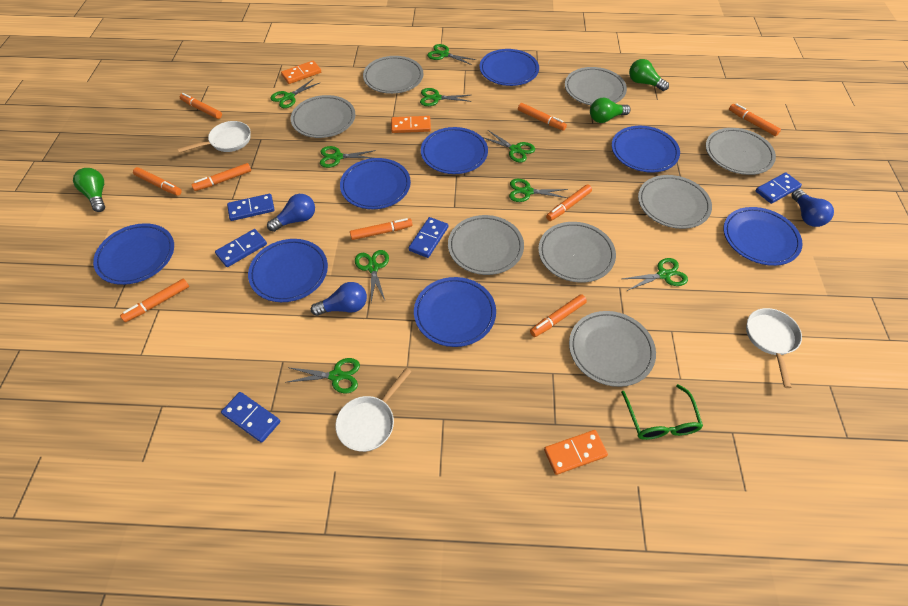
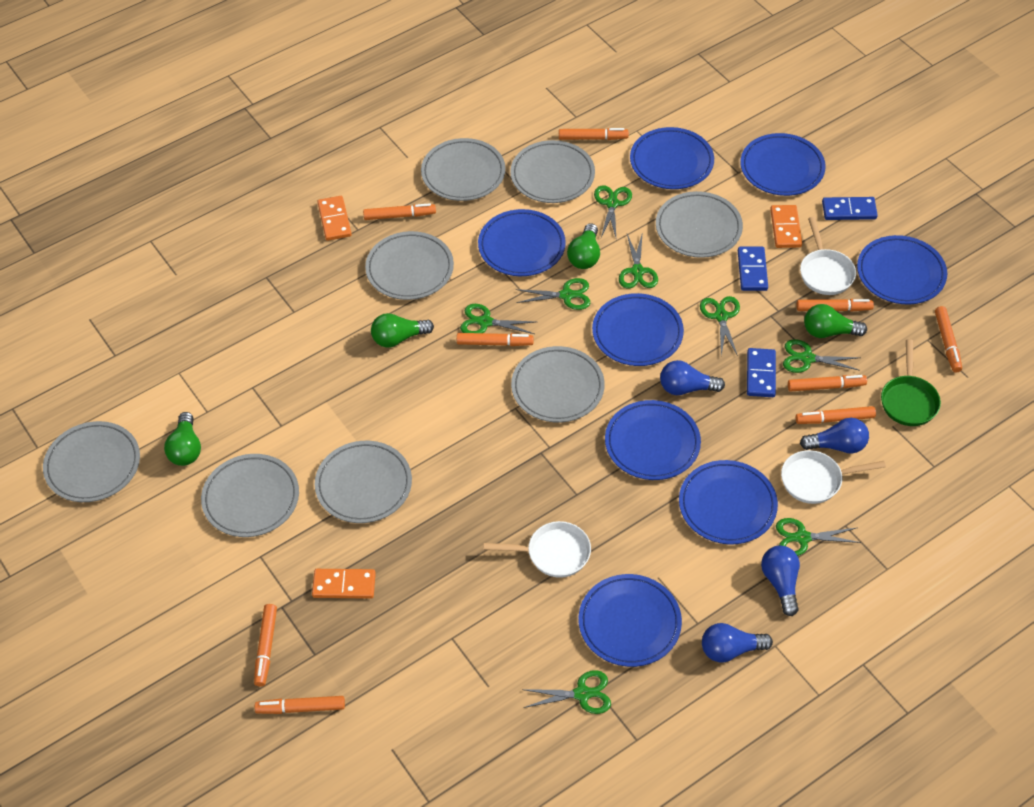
blue domino: 5 -> 3
blue light bulb: 3 -> 4
green glasses: 1 -> 0
green light bulb: 3 -> 4
green pan: 0 -> 1
green scissors: 9 -> 8

